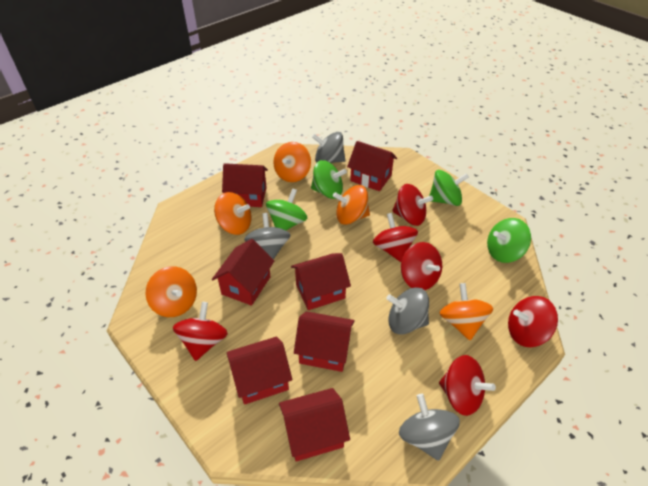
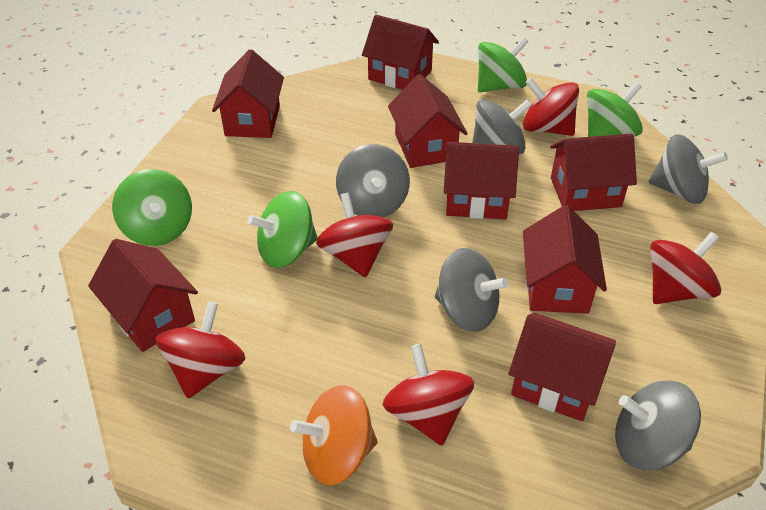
grey spinning top: 4 -> 5
orange spinning top: 5 -> 1
red house: 7 -> 8
red spinning top: 6 -> 5

